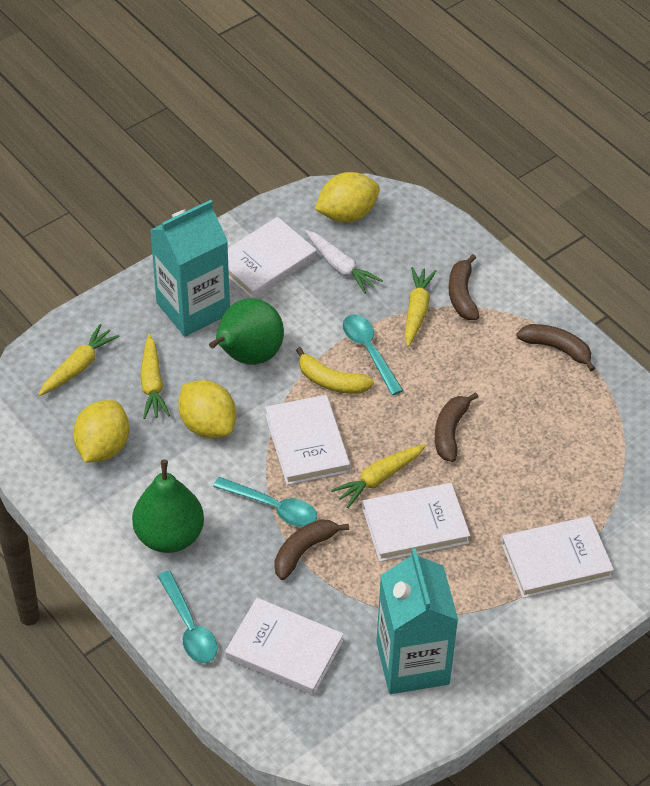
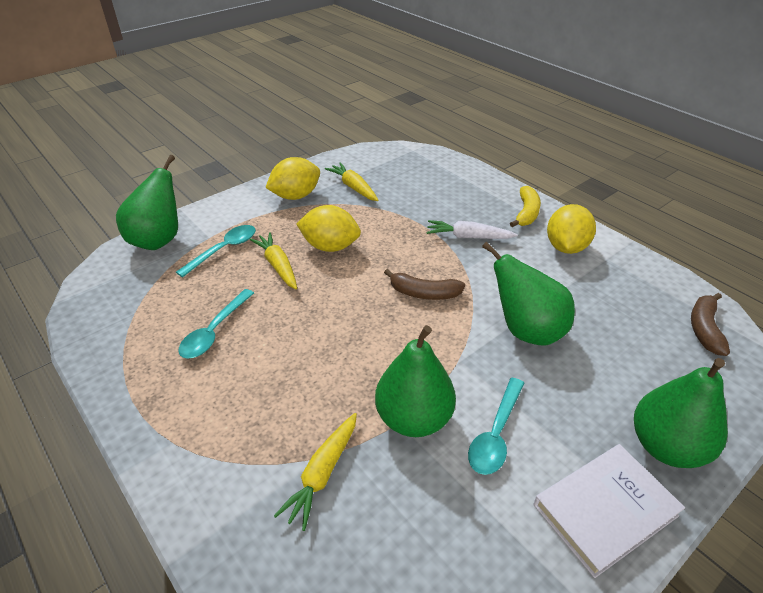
brown banana: 4 -> 2
green pear: 2 -> 4
turquoise carton: 2 -> 0
white book: 5 -> 1
yellow carrot: 4 -> 3

